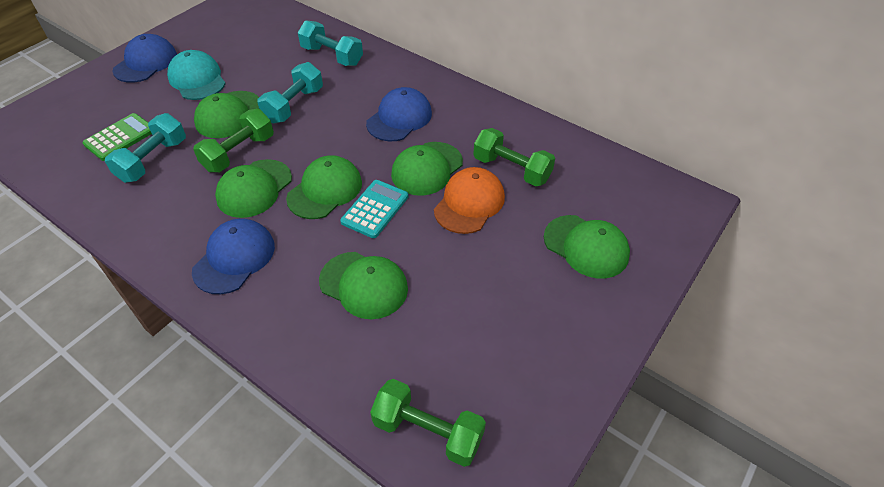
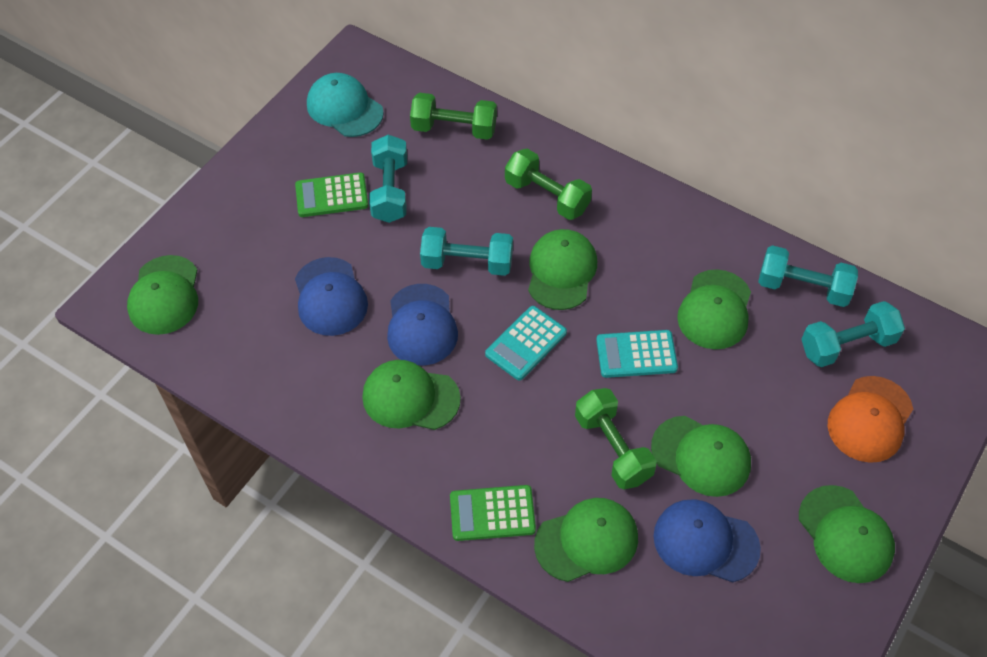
green calculator: 1 -> 2
green cap: 6 -> 7
turquoise calculator: 1 -> 2
turquoise dumbbell: 3 -> 4

